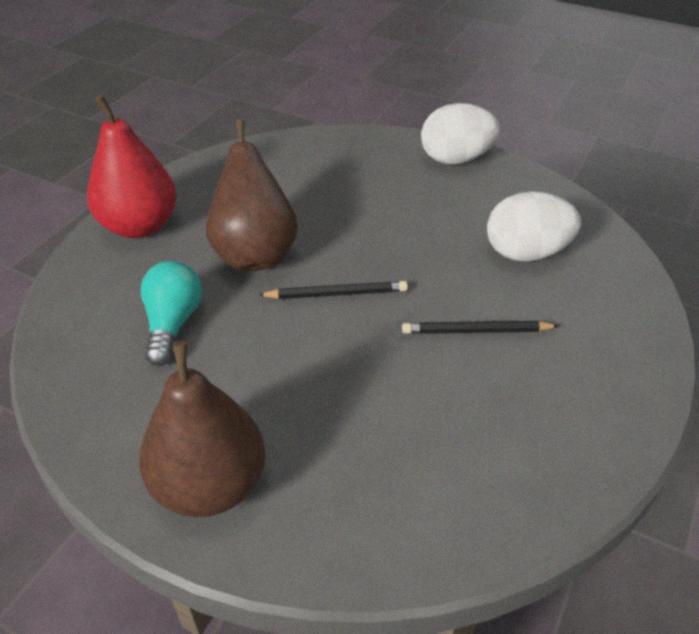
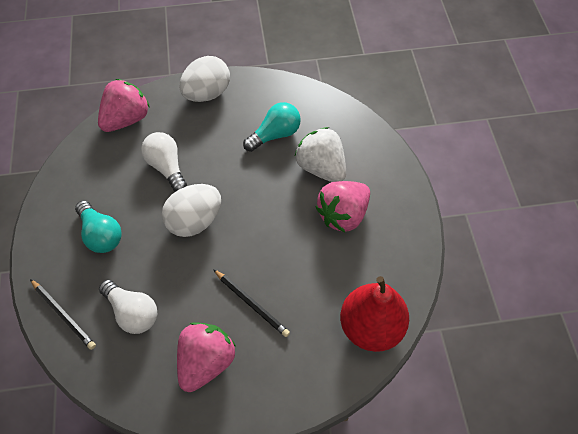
brown pear: 2 -> 0
pink strawberry: 0 -> 3
turquoise light bulb: 1 -> 2
white light bulb: 0 -> 2
white strawberry: 0 -> 1

